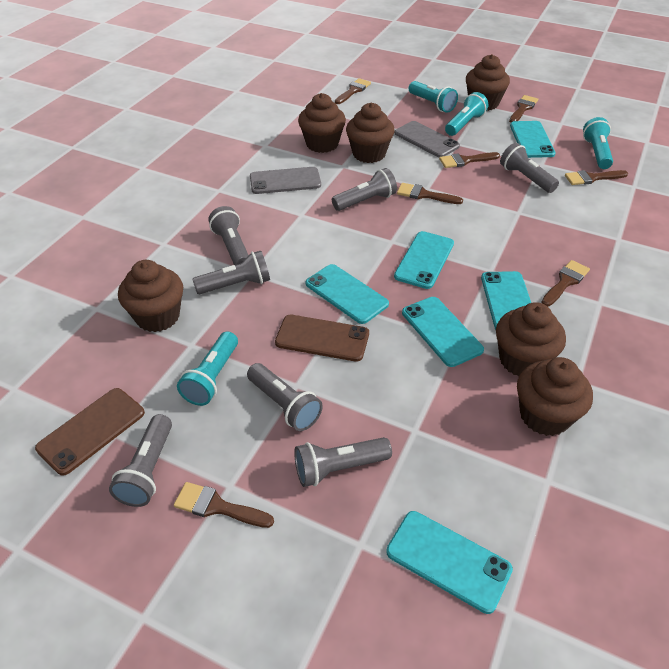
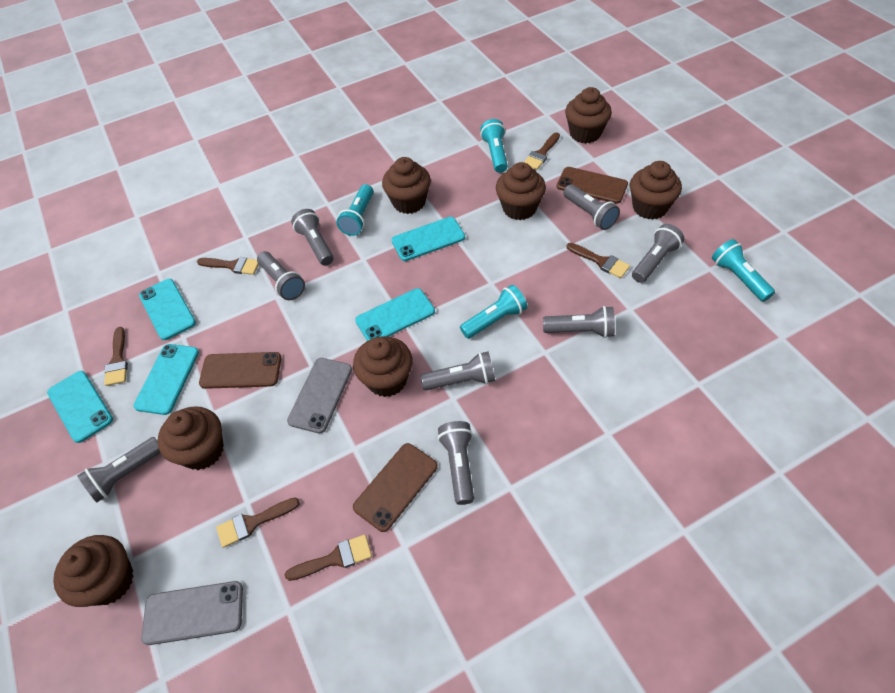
brown brush: 7 -> 6
brown cupcake: 6 -> 7
brown phone: 2 -> 3
grey flashlight: 7 -> 8
turquoise phone: 6 -> 5

